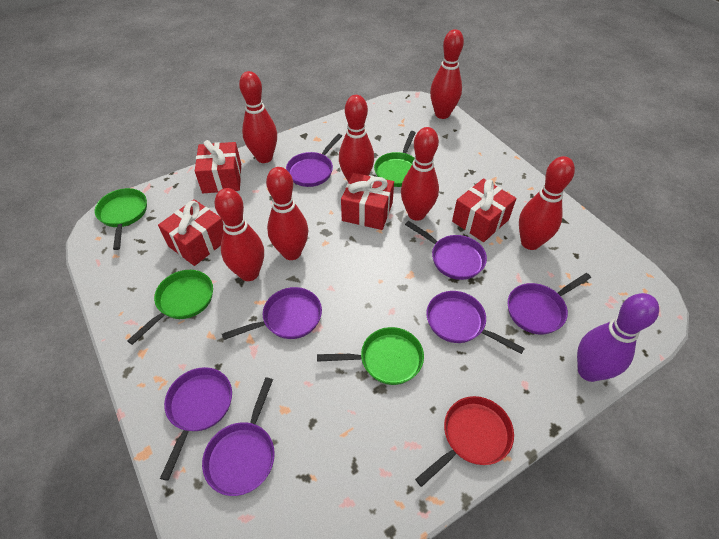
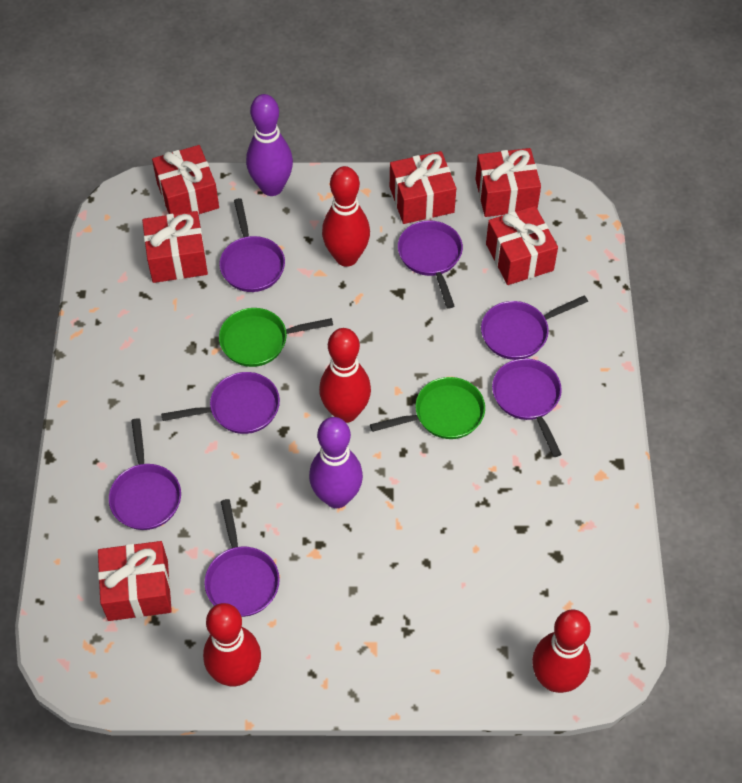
green pan: 4 -> 2
purple bowling pin: 1 -> 2
red bowling pin: 7 -> 4
red gift: 4 -> 6
red pan: 1 -> 0

